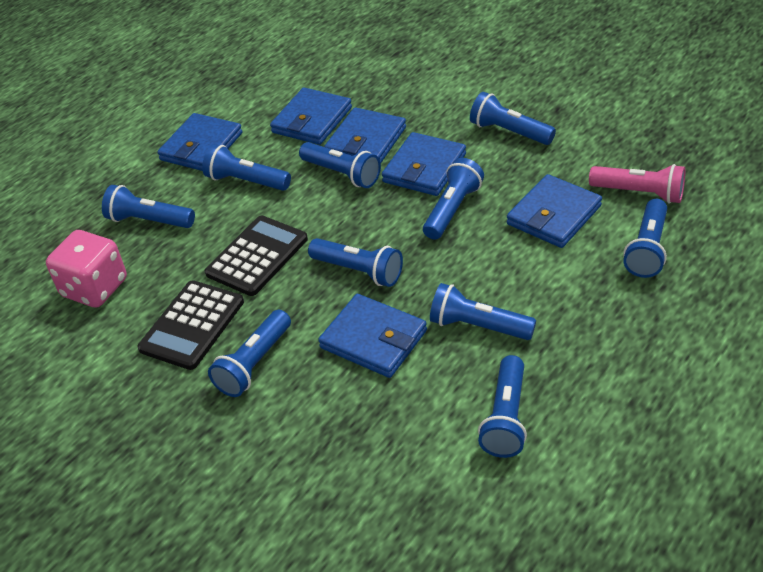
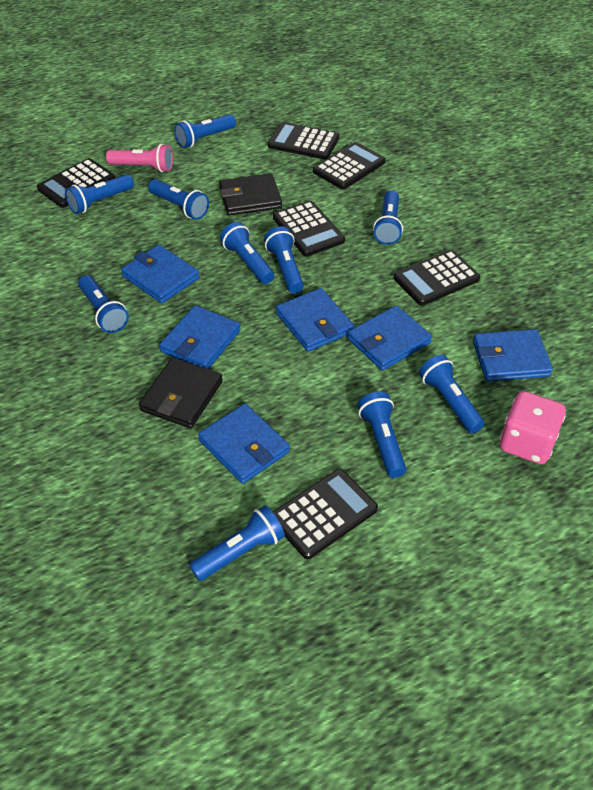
black calculator: 2 -> 6
black wallet: 0 -> 2

